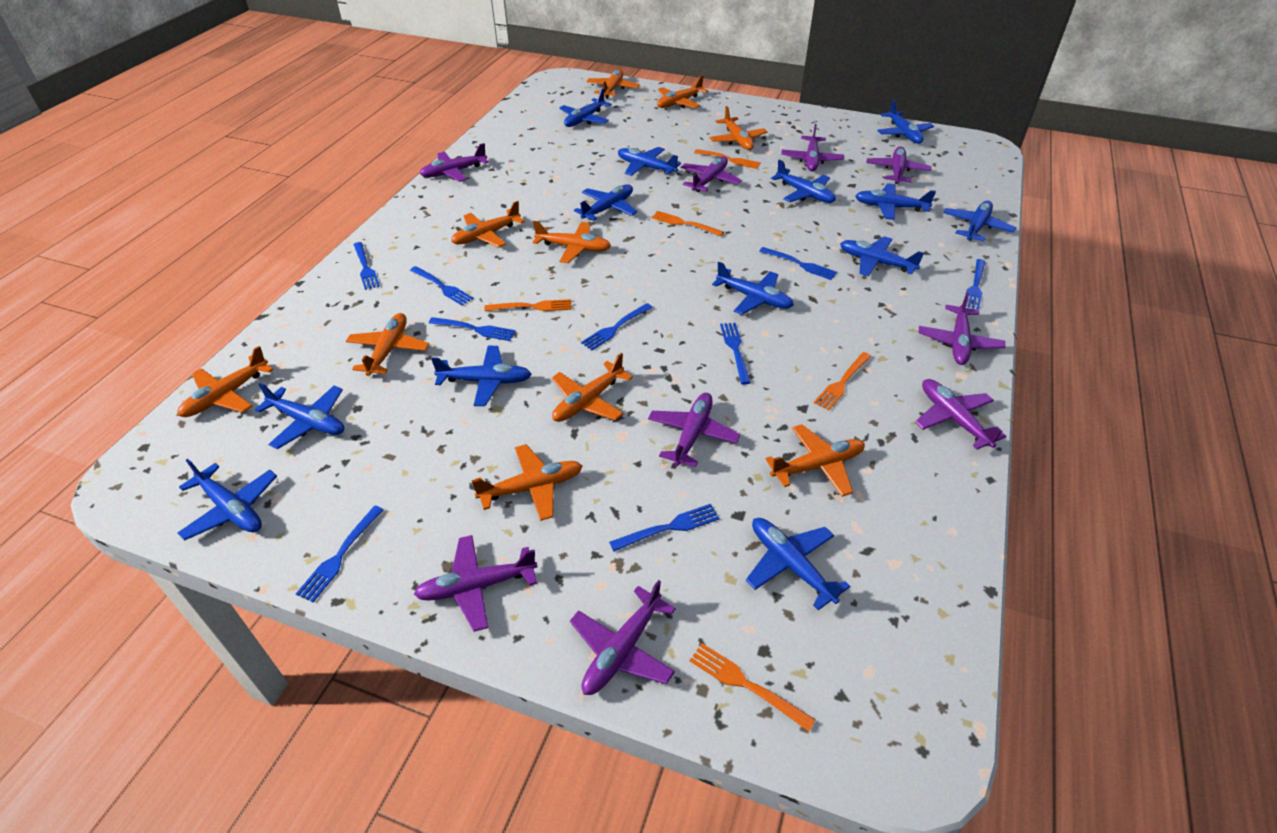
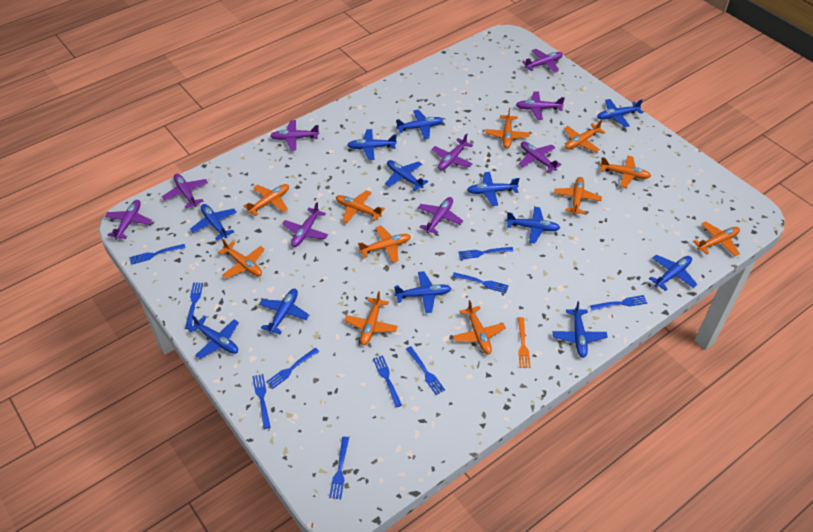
blue fork: 9 -> 10
blue plane: 13 -> 12
orange fork: 5 -> 1
orange plane: 10 -> 11

